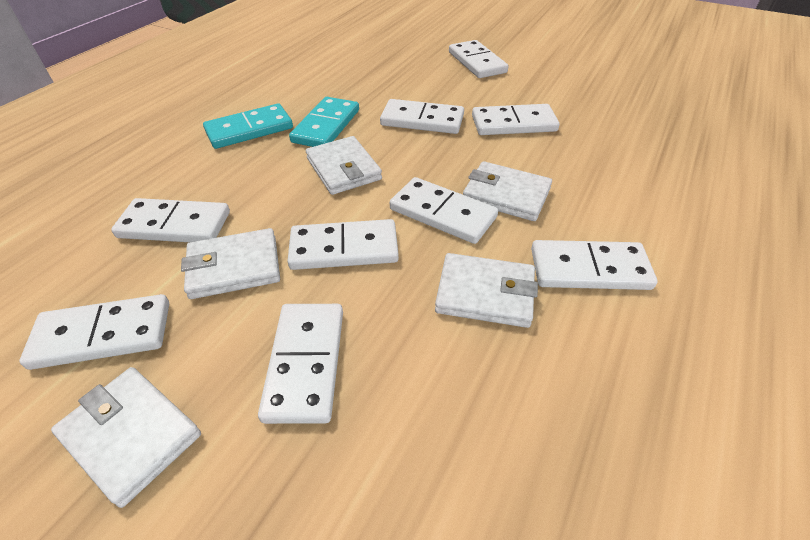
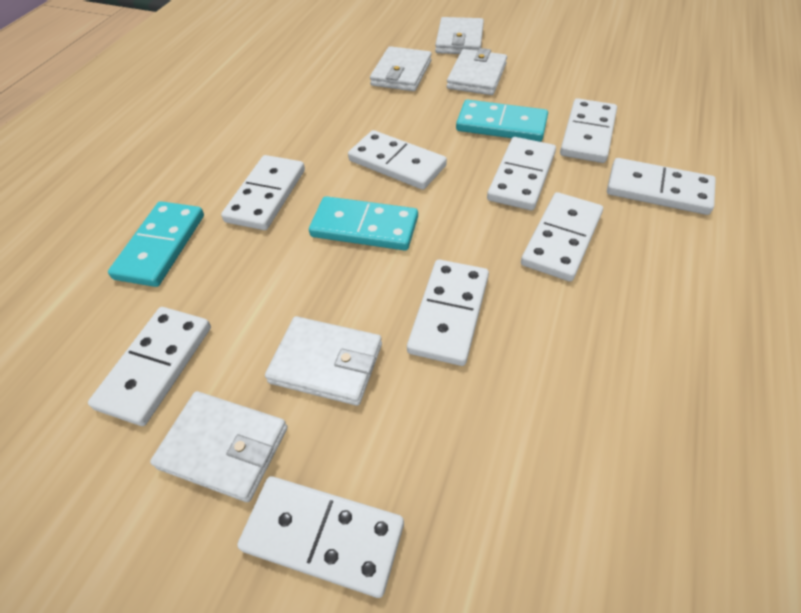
turquoise domino: 2 -> 3

